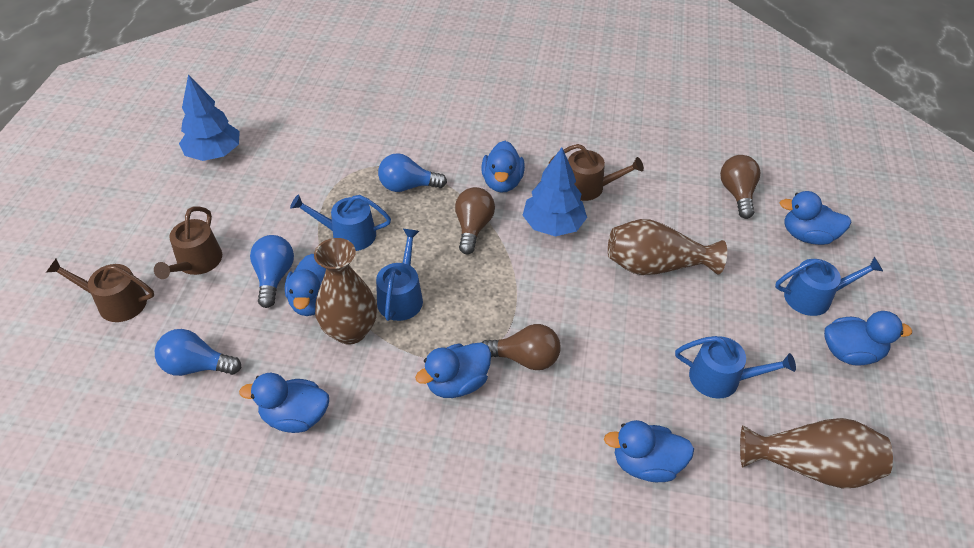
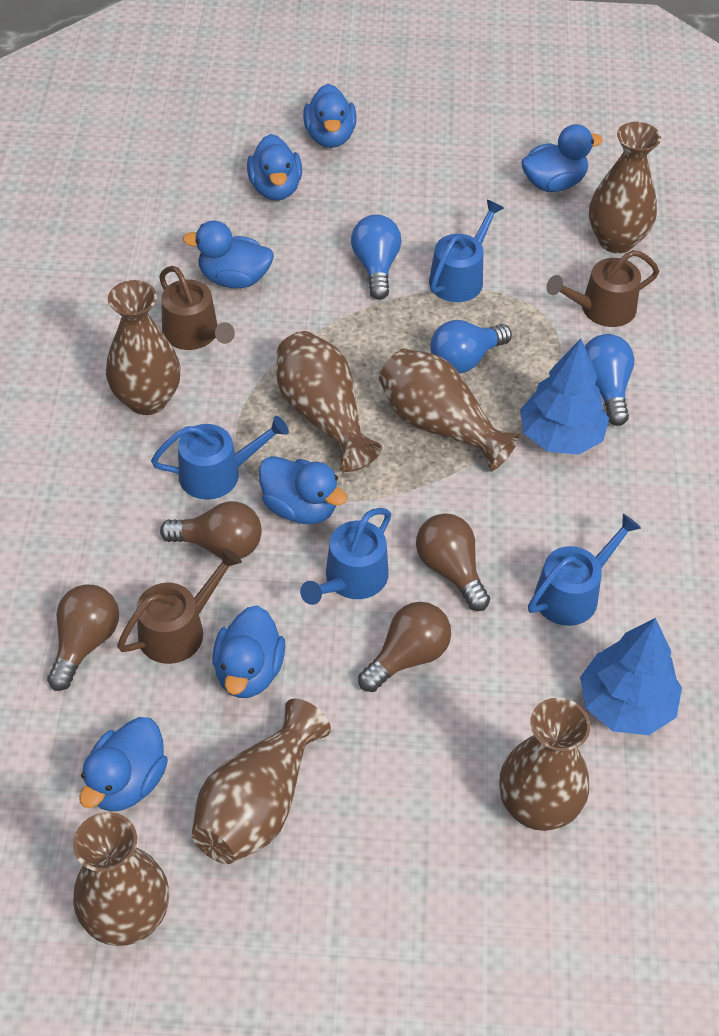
brown light bulb: 3 -> 4
brown vase: 3 -> 7

